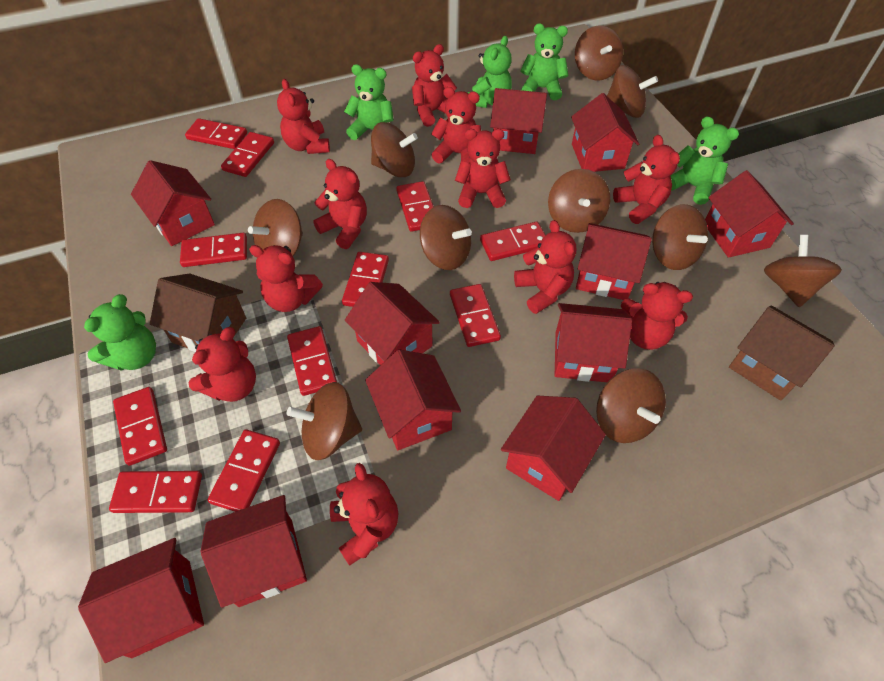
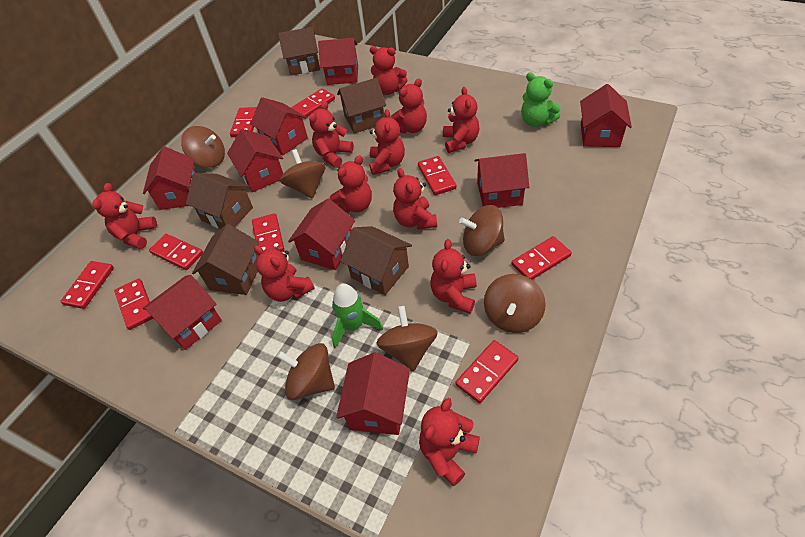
brown house: 2 -> 5
brown spinning top: 10 -> 6
green rocket: 0 -> 1
green teddy bear: 5 -> 1
red domino: 11 -> 9
red house: 11 -> 9

